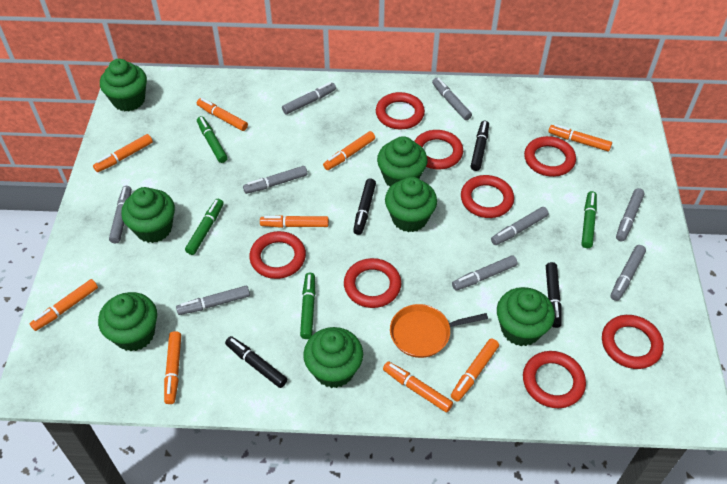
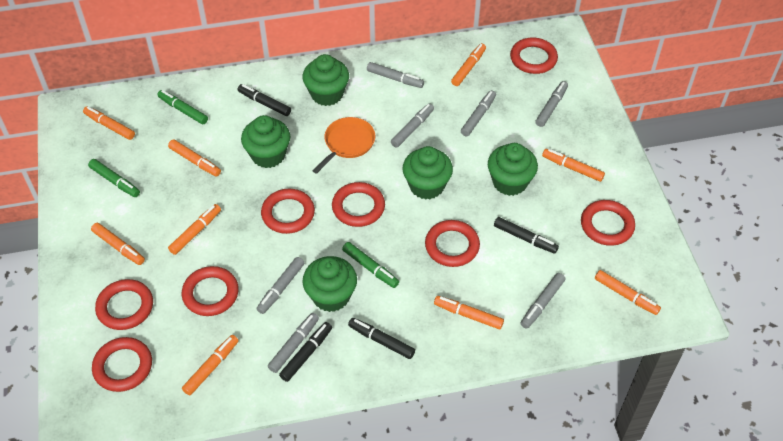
green cupcake: 7 -> 5
green marker: 4 -> 3
grey marker: 9 -> 7

